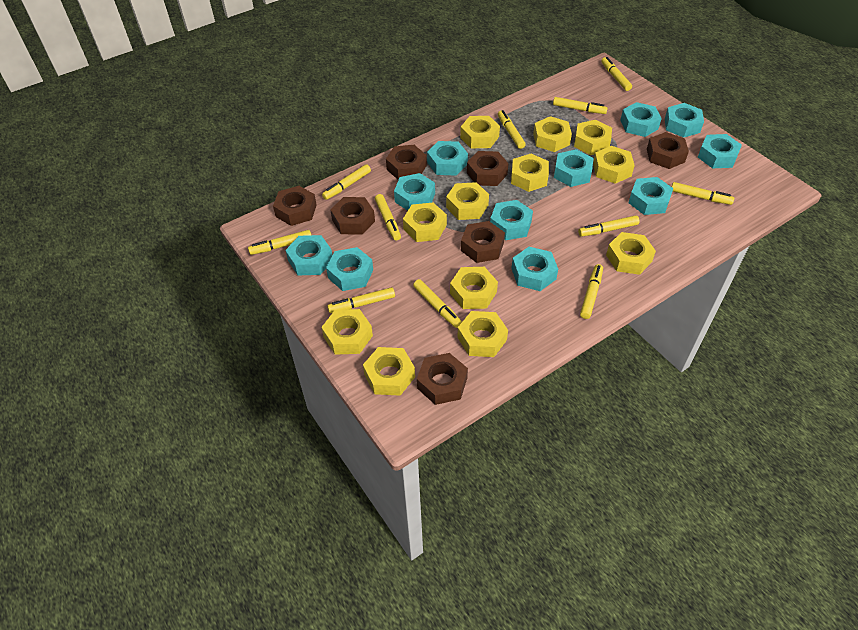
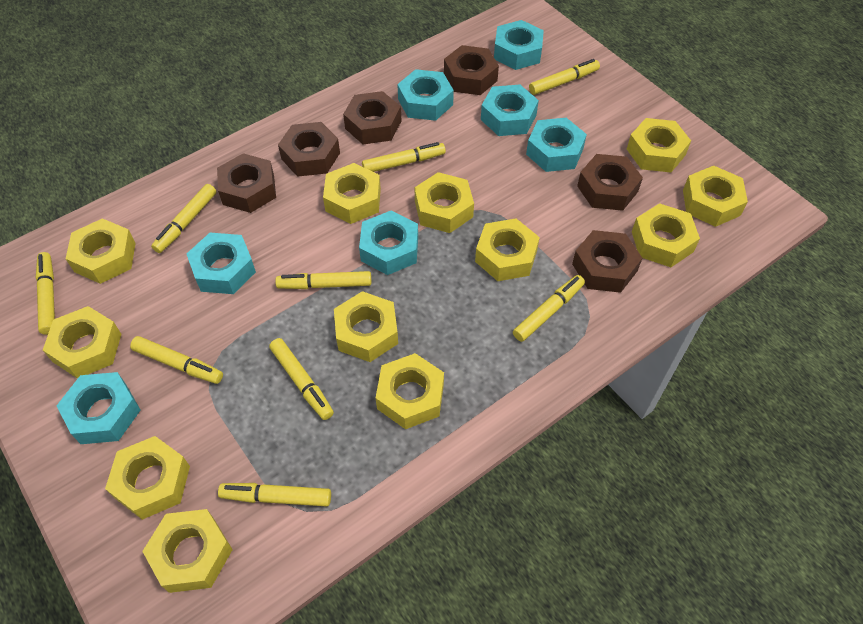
brown nut: 7 -> 6
turquoise nut: 11 -> 7
yellow marker: 11 -> 9

